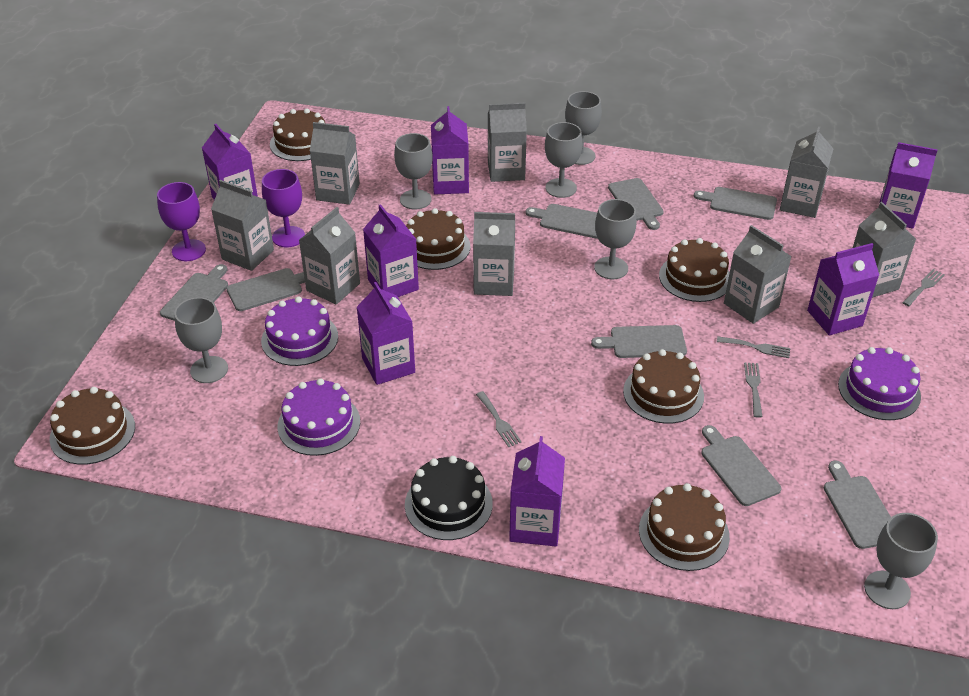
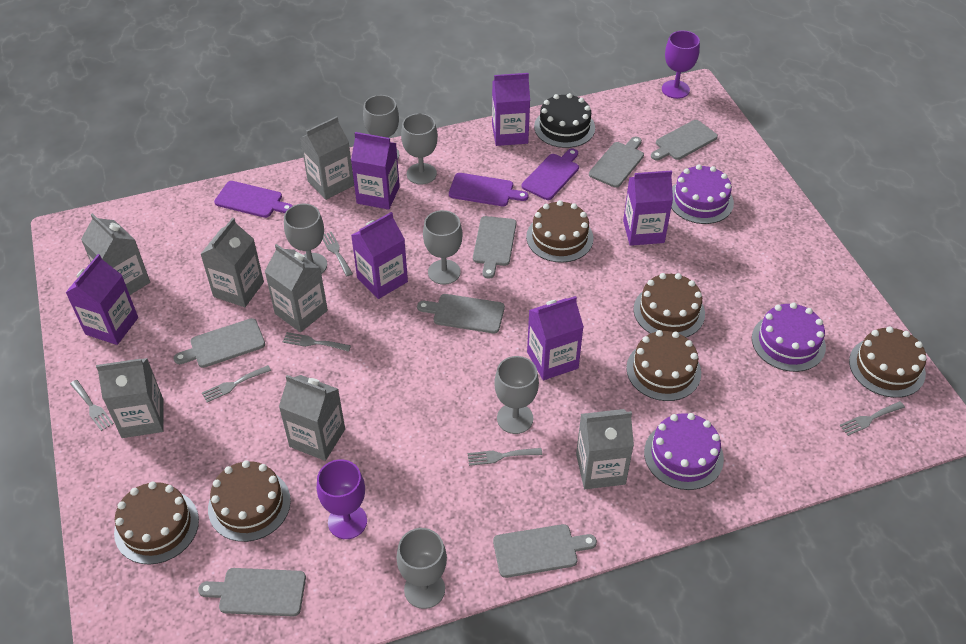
grey carton: 8 -> 7
grey cutting board: 8 -> 7
grey fork: 4 -> 6
purple carton: 7 -> 6
purple cutting board: 0 -> 3

